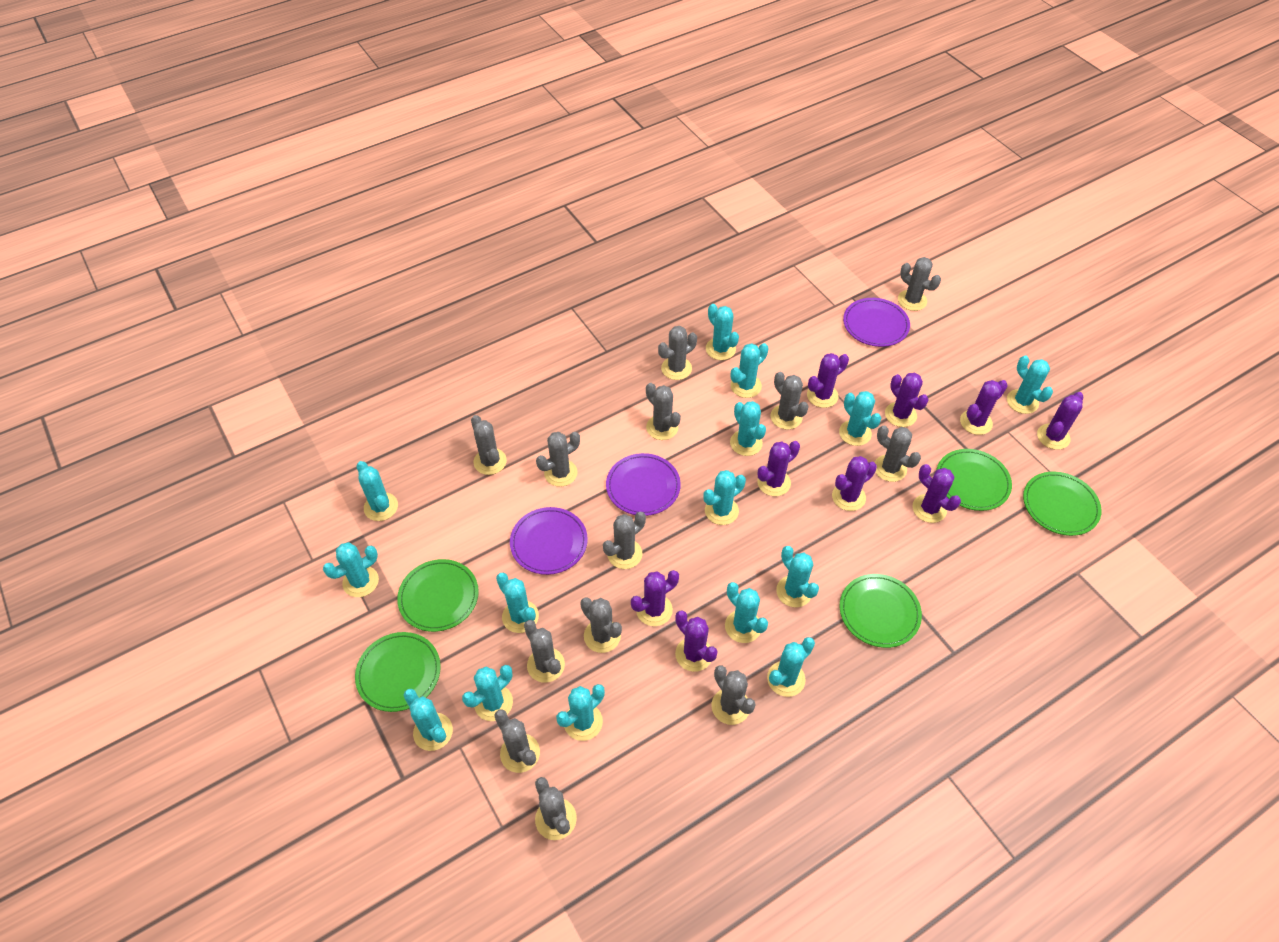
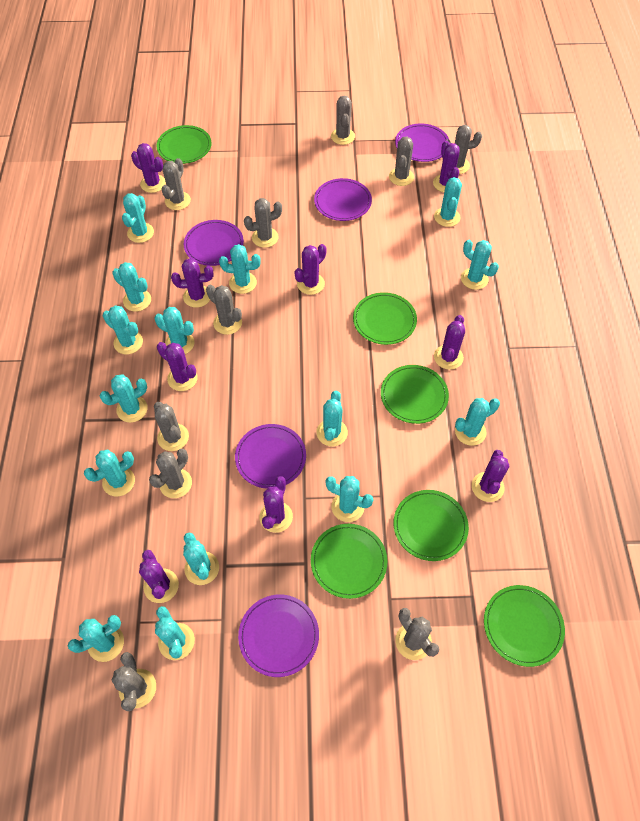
green plate: 5 -> 6
grey cactus: 13 -> 10
purple plate: 3 -> 5

